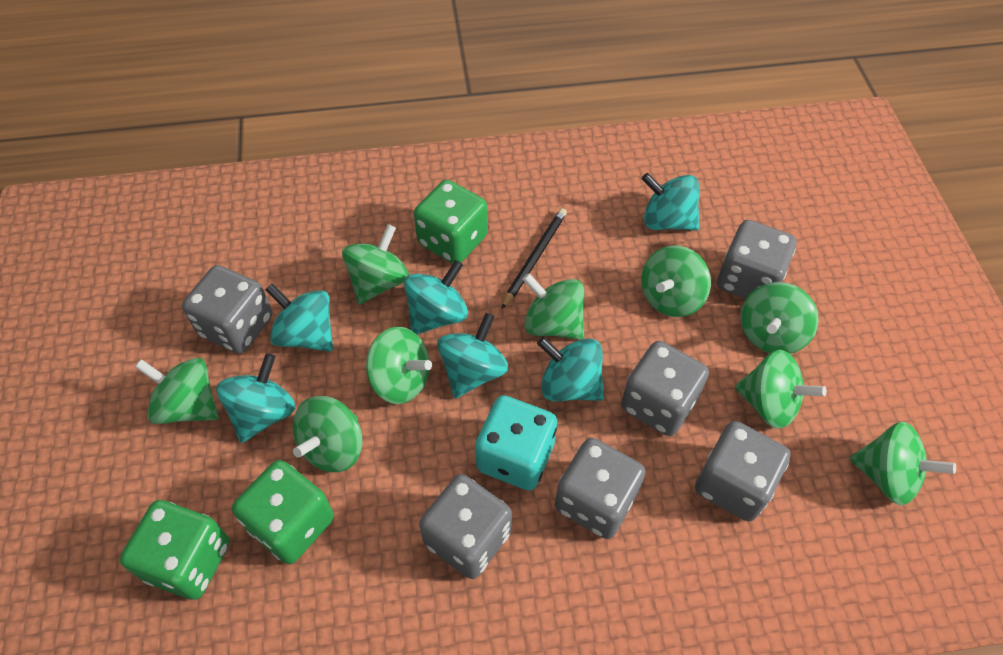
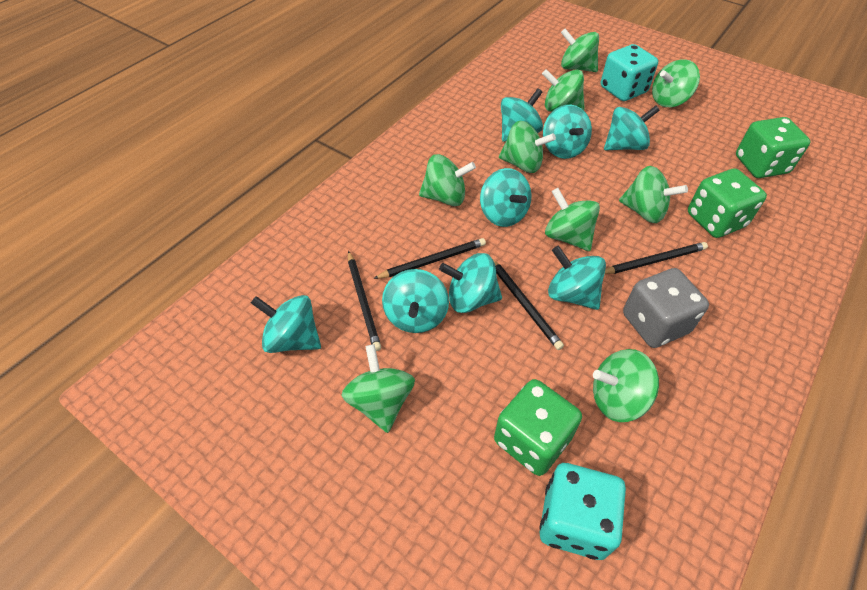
black pencil: 1 -> 4
grey dice: 6 -> 1
turquoise dice: 1 -> 2
turquoise spinning top: 6 -> 8

